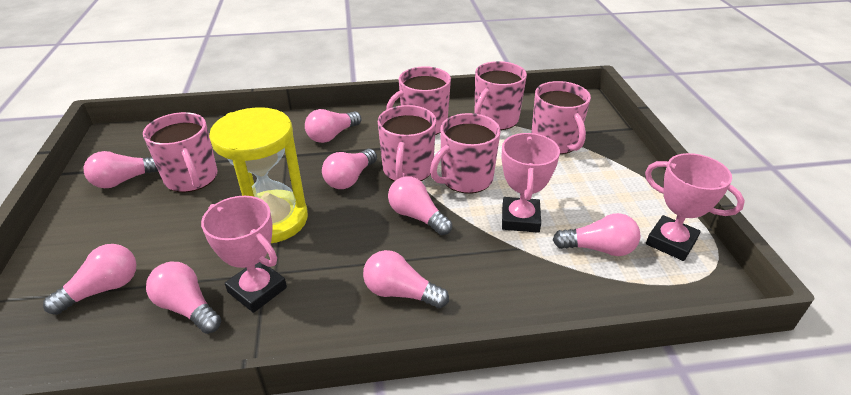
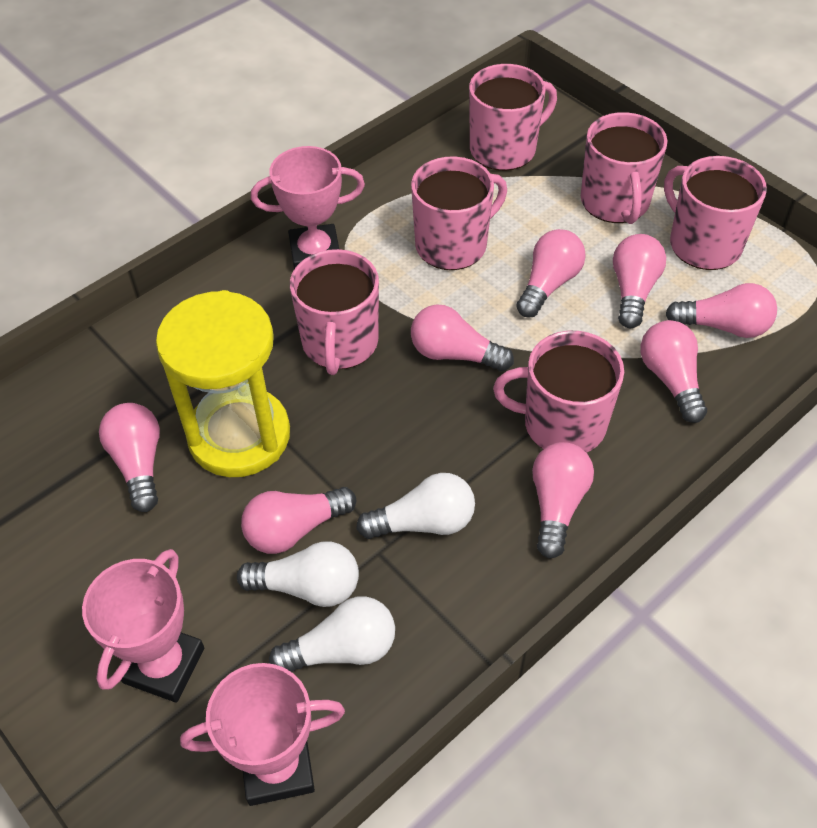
white light bulb: 0 -> 3

